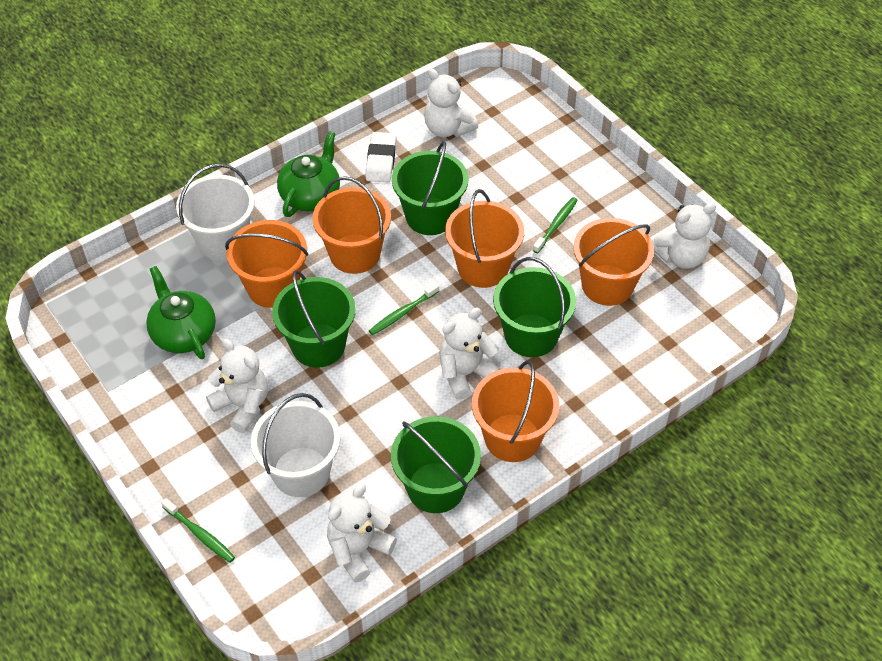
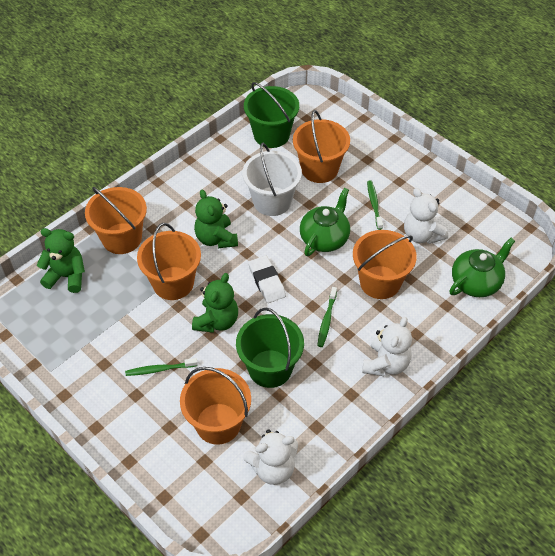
green bucket: 4 -> 2
green teddy bear: 0 -> 3
white bucket: 2 -> 1
white teddy bear: 5 -> 3

